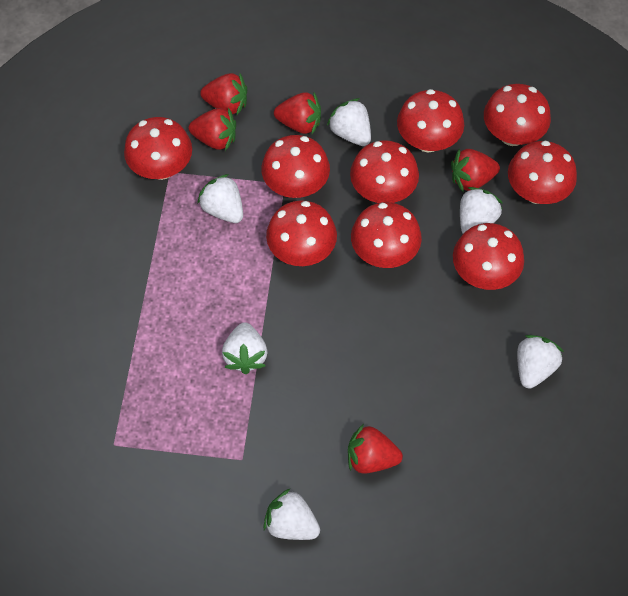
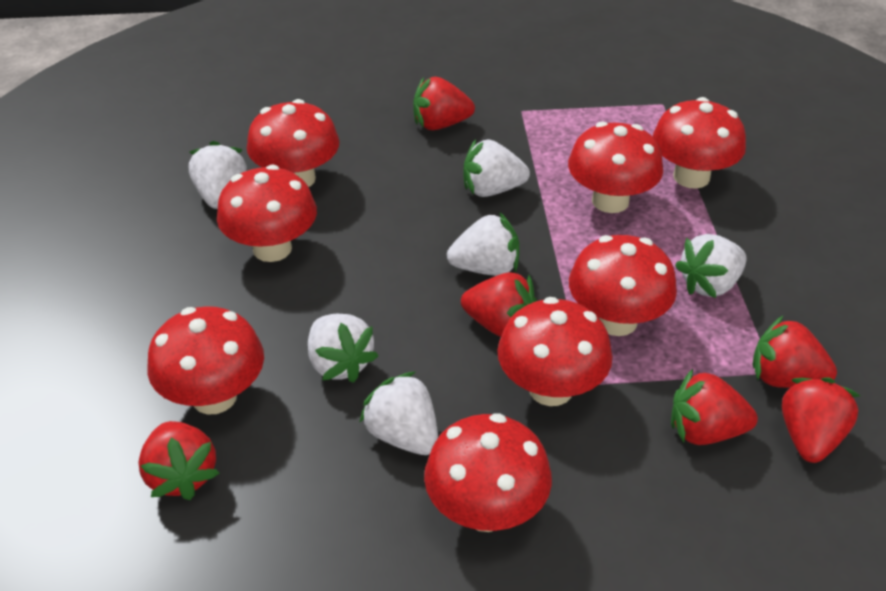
red mushroom: 9 -> 8
red strawberry: 5 -> 6

